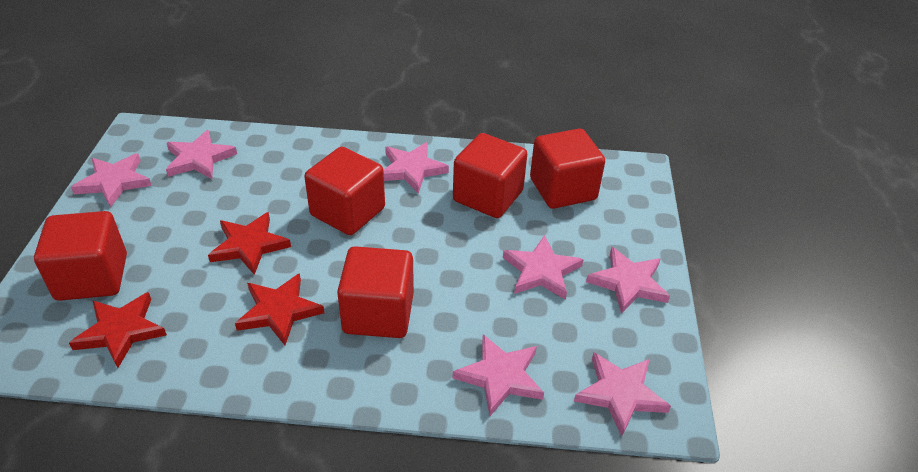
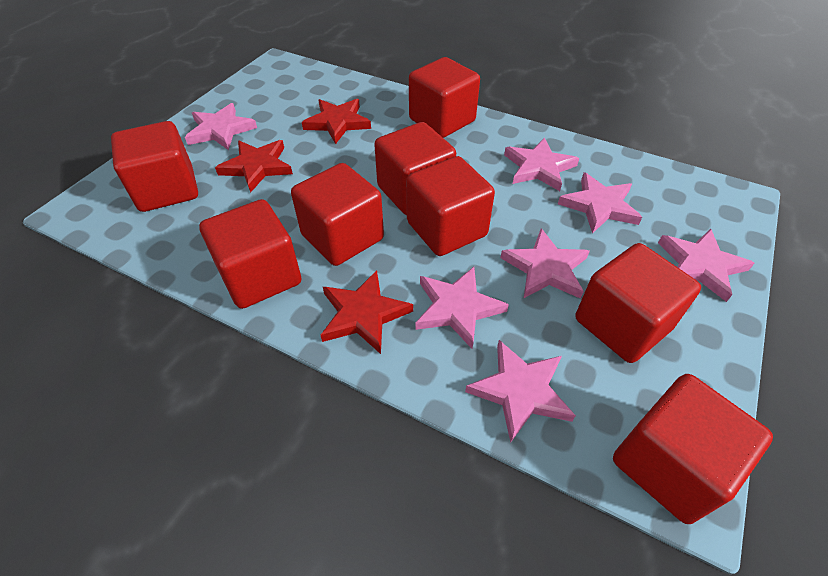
red cube: 5 -> 8

